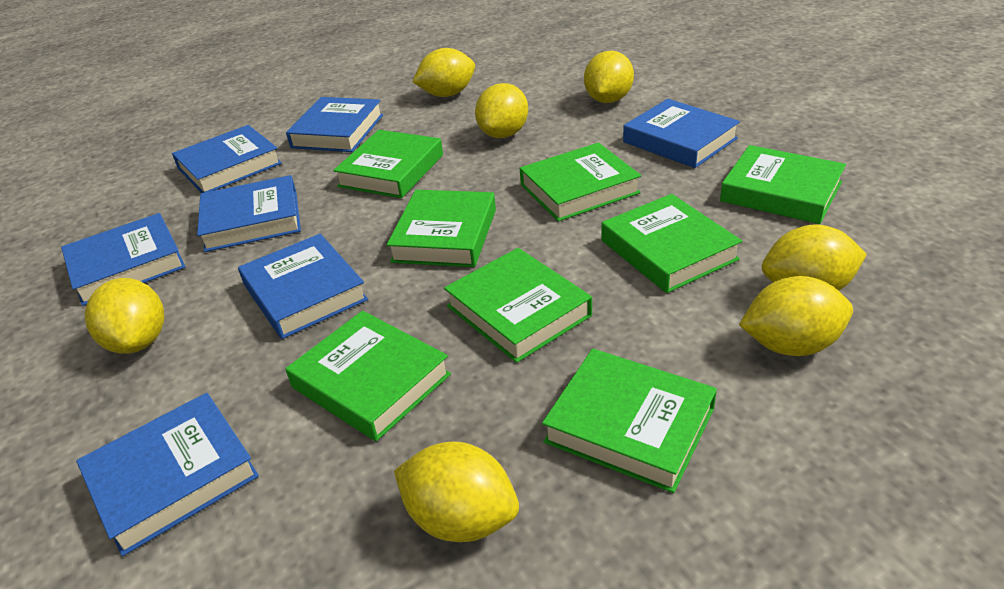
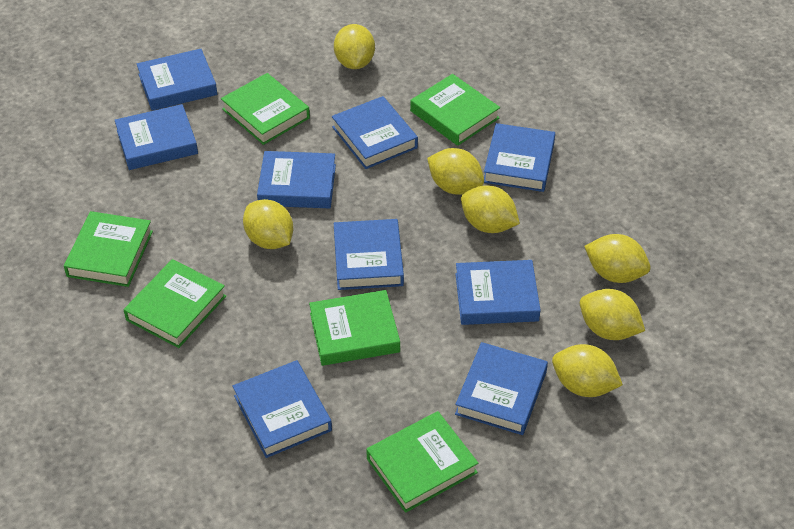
blue book: 7 -> 9
green book: 8 -> 6

